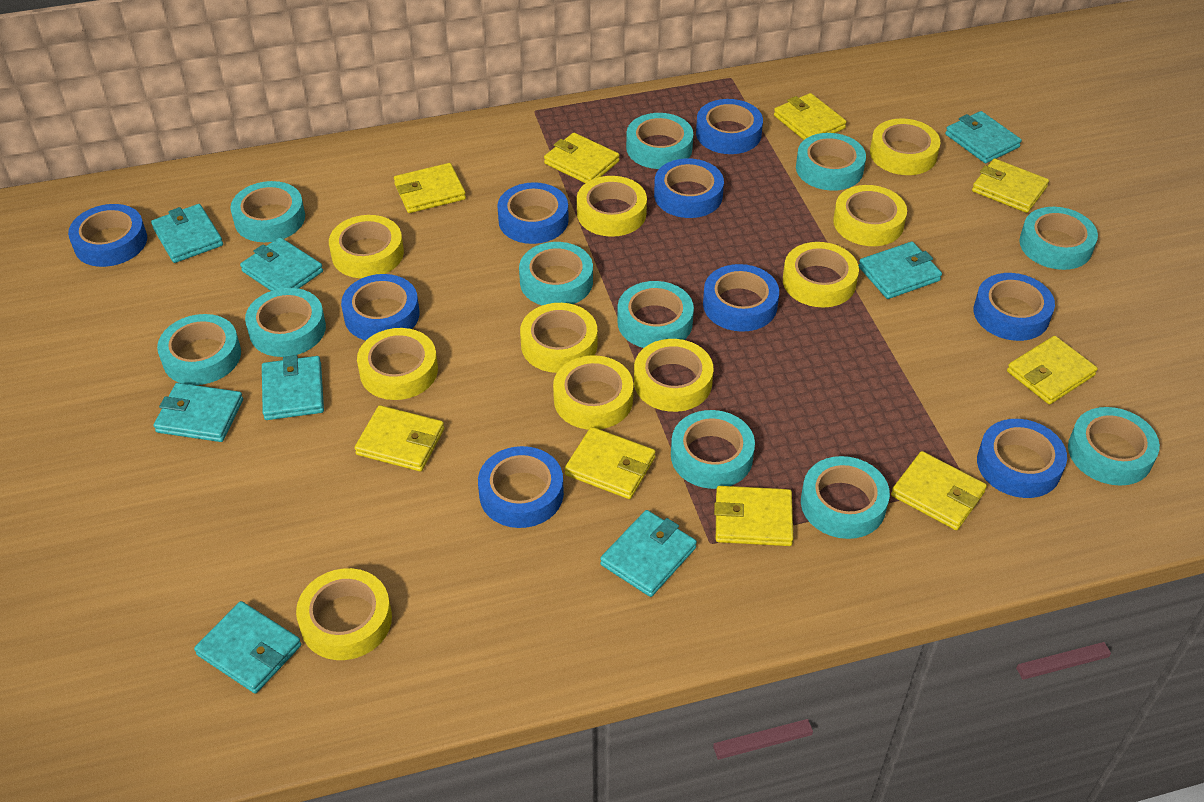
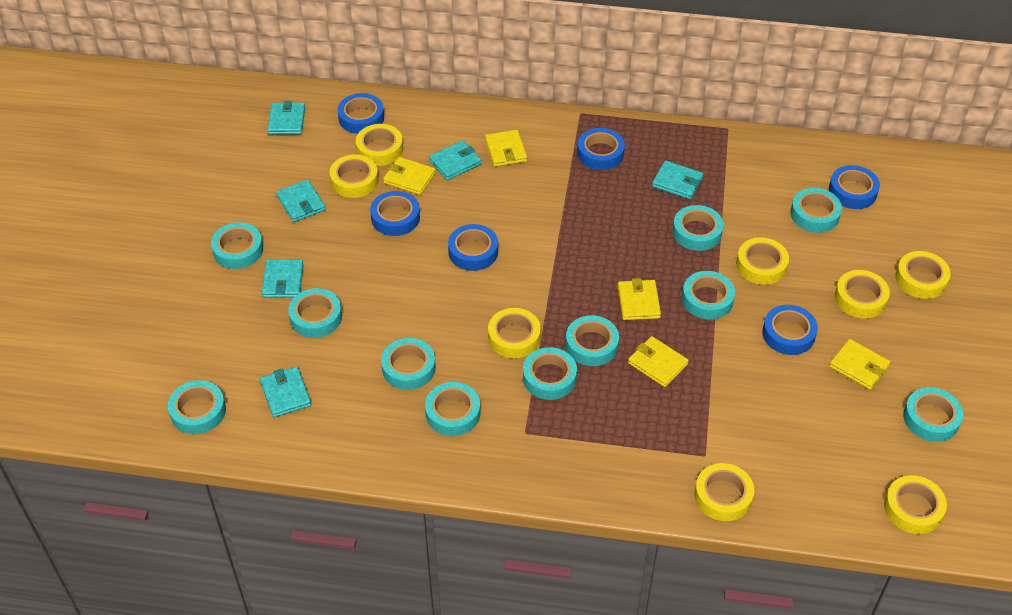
blue tape: 9 -> 6
turquoise wallet: 8 -> 6
yellow tape: 10 -> 8
yellow wallet: 9 -> 5

